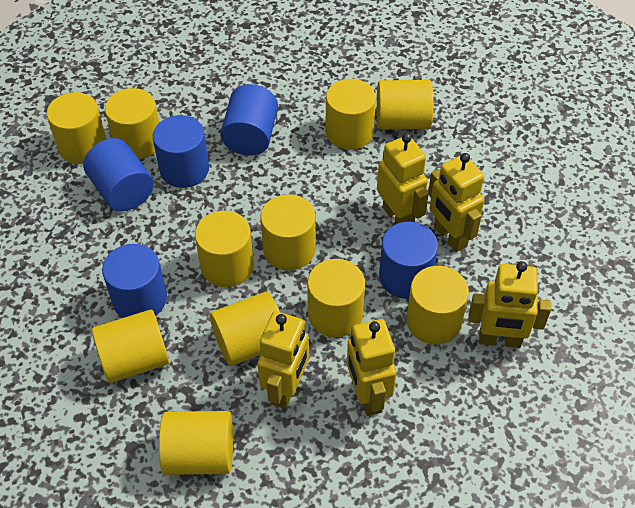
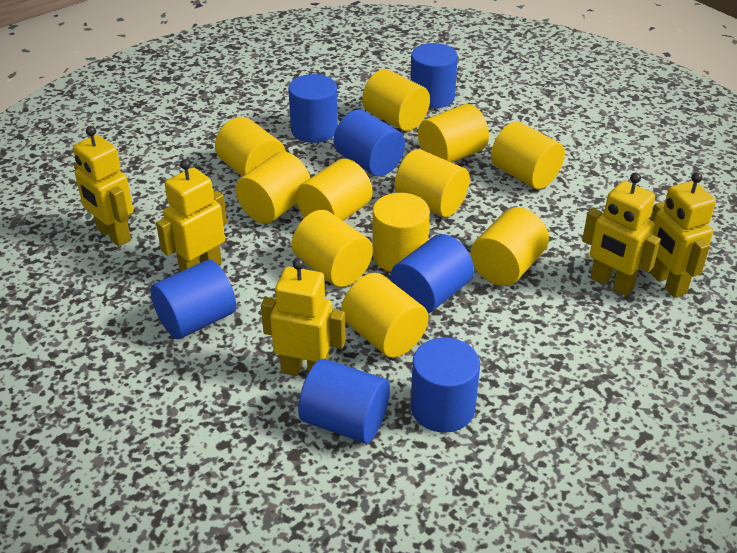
blue cylinder: 5 -> 7

